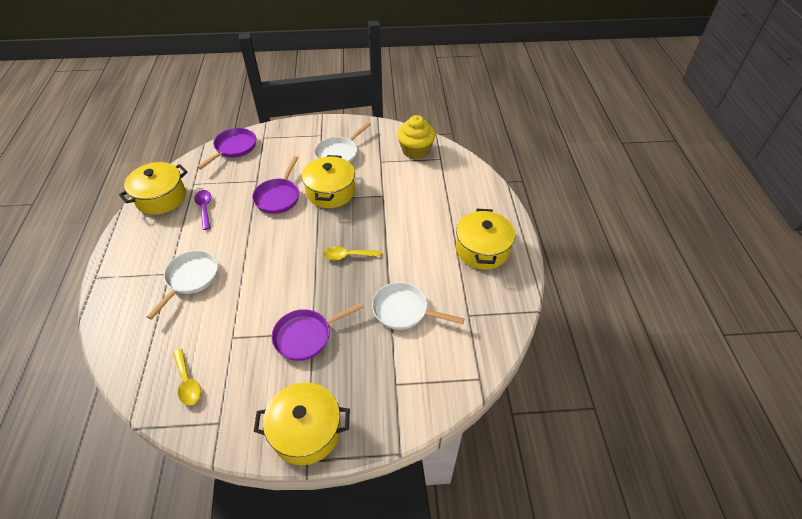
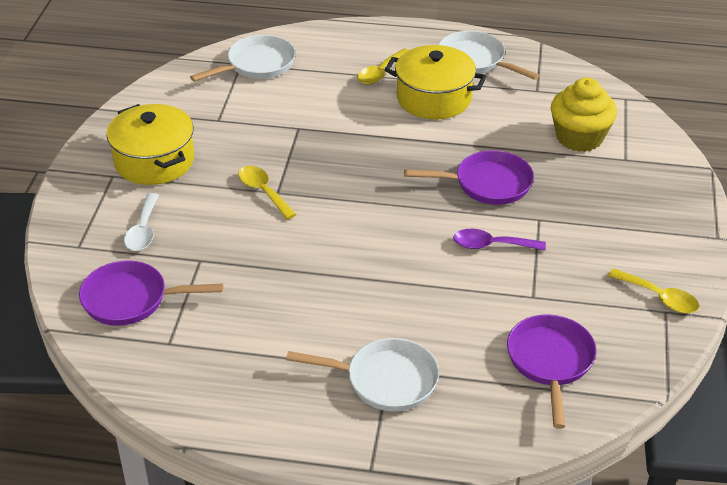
white spoon: 0 -> 1
yellow pot: 4 -> 2
yellow spoon: 2 -> 3

